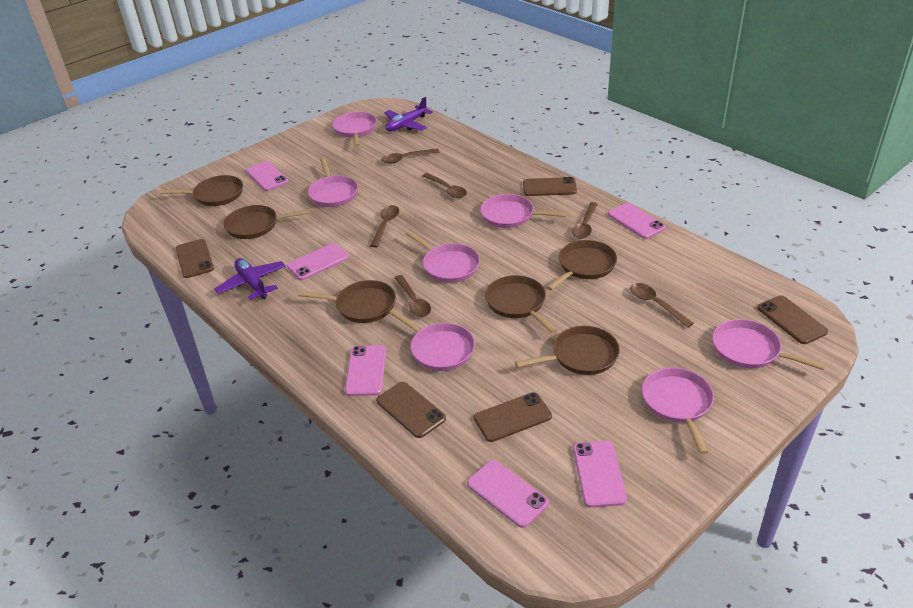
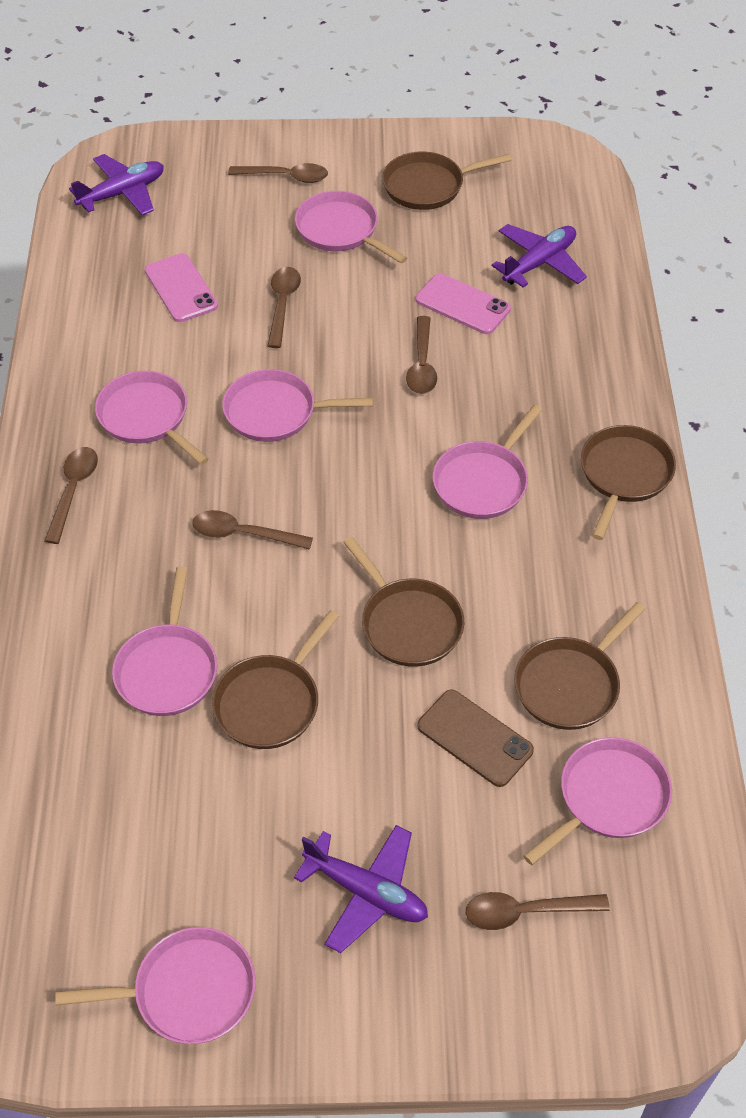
brown pan: 6 -> 5
brown phone: 5 -> 1
pink phone: 6 -> 2
purple plane: 2 -> 3

